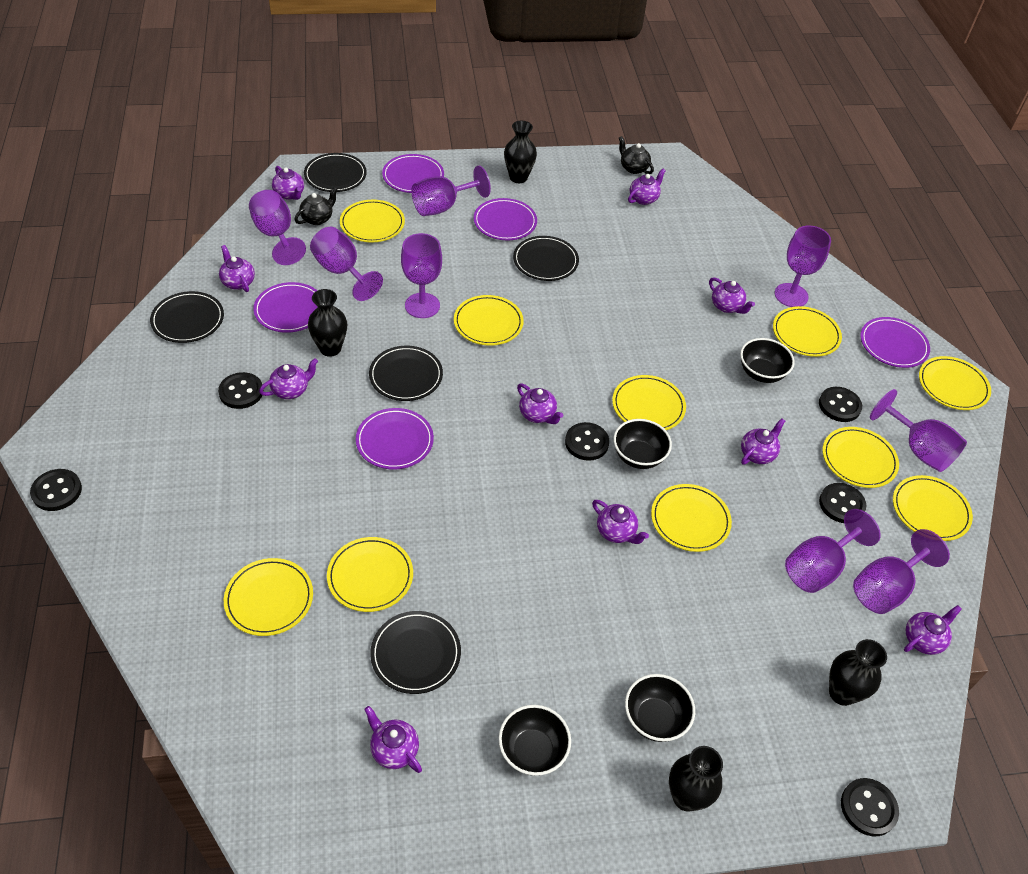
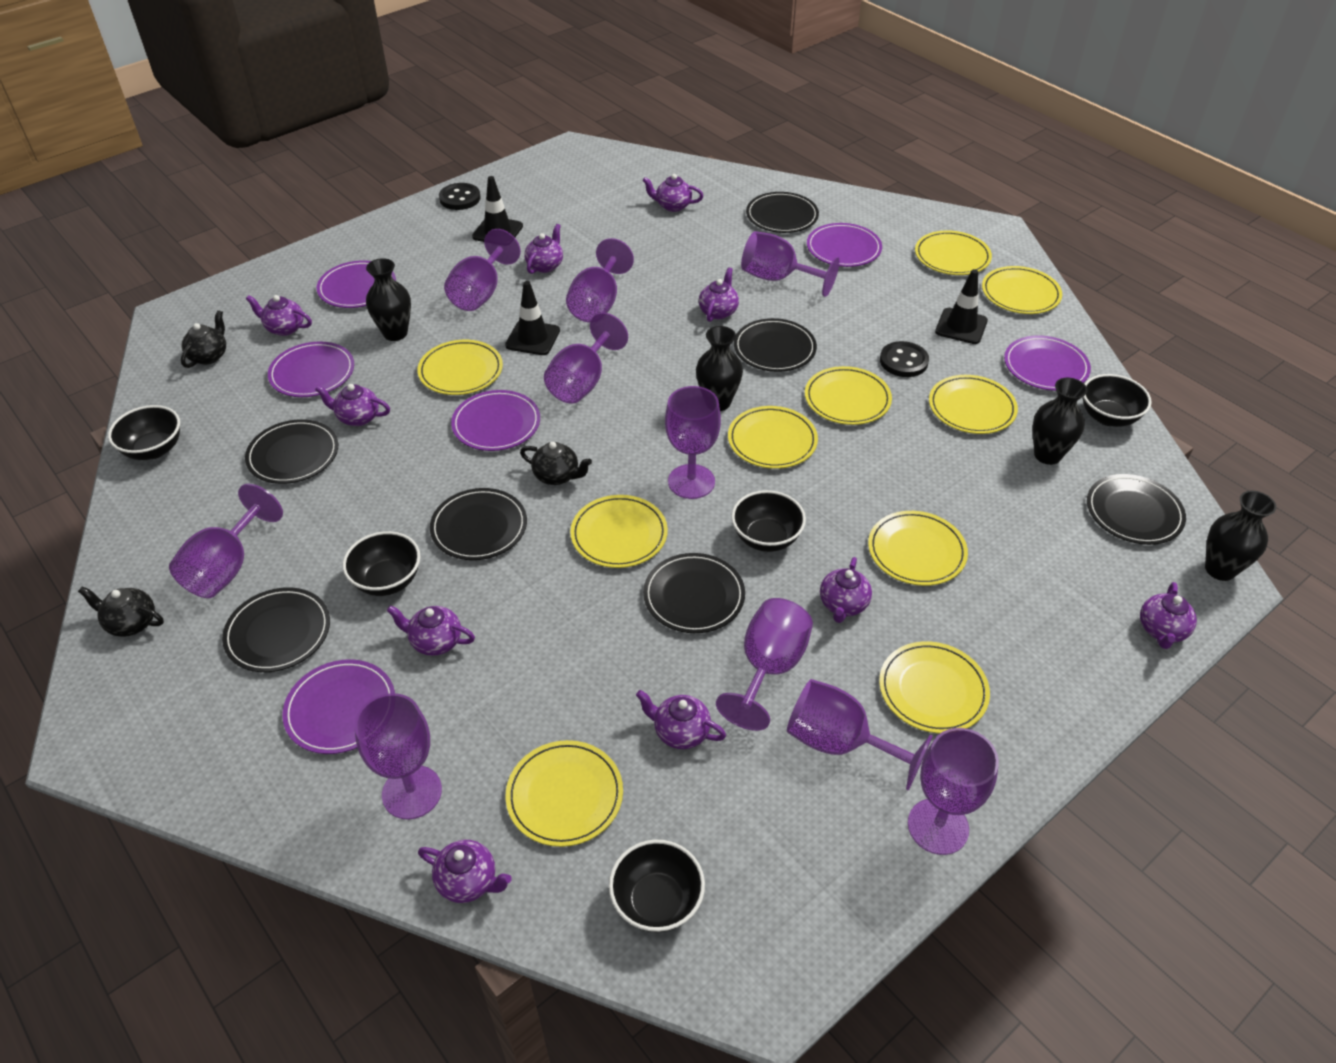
black bowl: 4 -> 5
black button: 6 -> 2
black plate: 5 -> 7
black teapot: 2 -> 3
black traffic cone: 0 -> 3
purple goblet: 8 -> 10
purple plate: 5 -> 6

